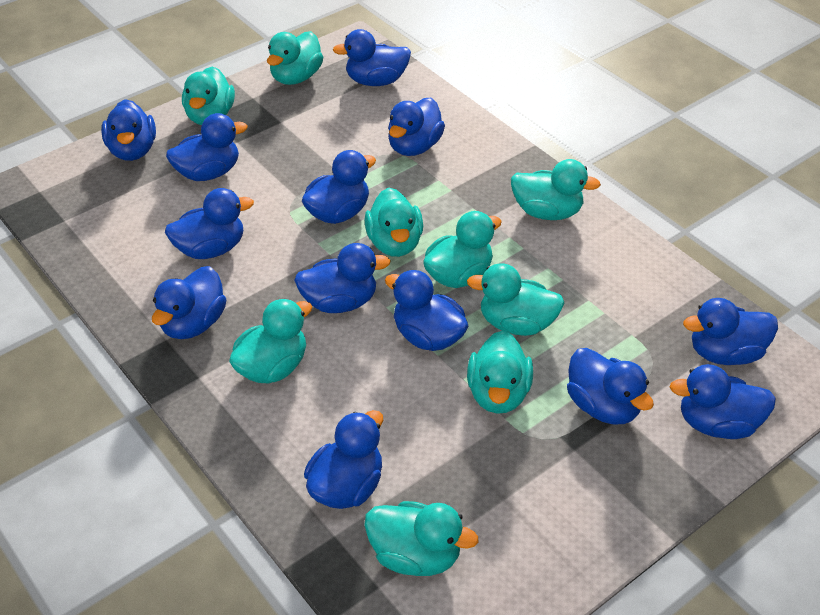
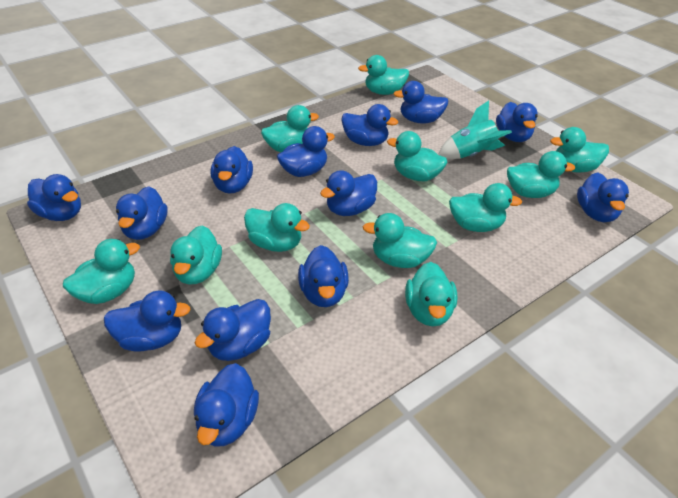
turquoise duck: 9 -> 11
turquoise rocket: 0 -> 1

